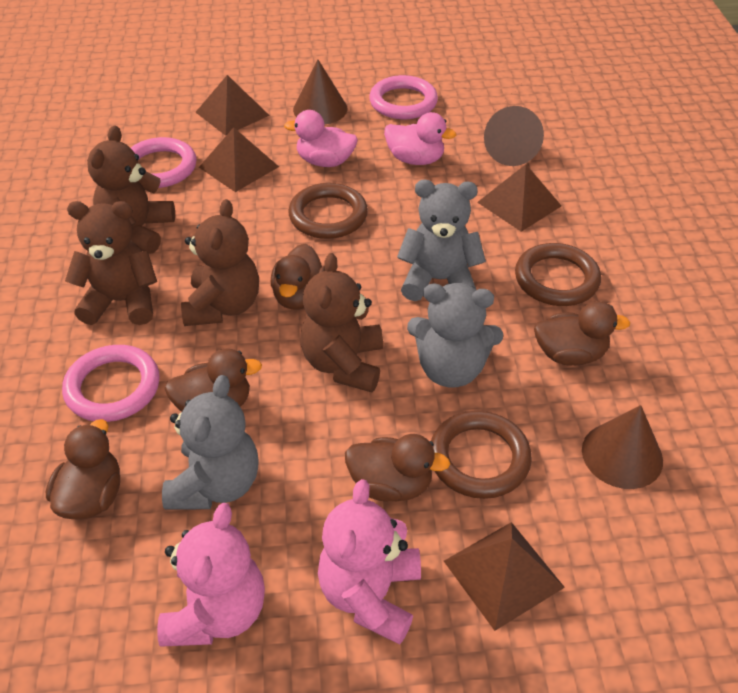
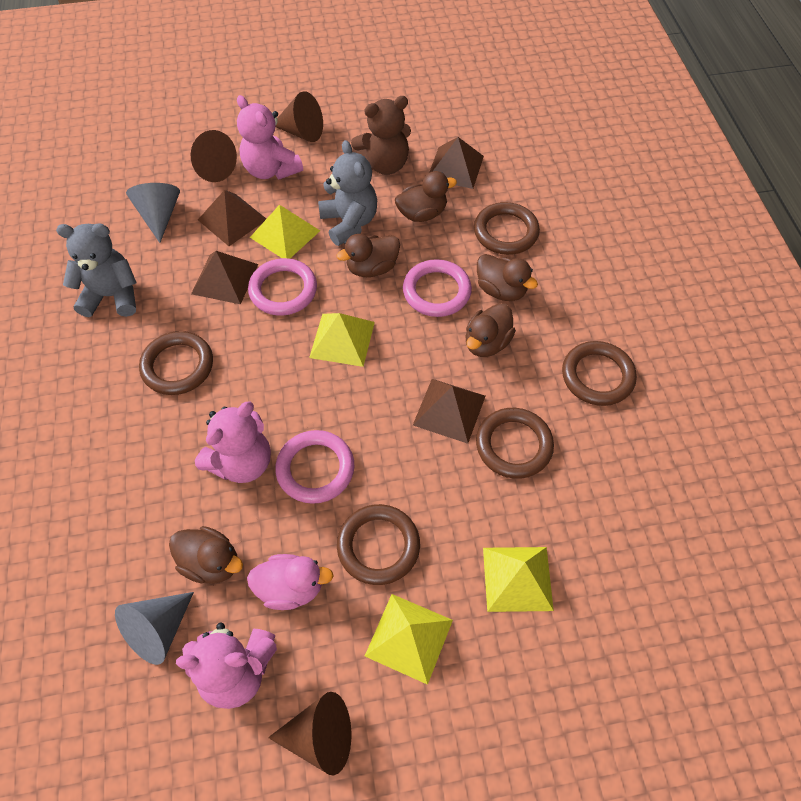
brown ring: 3 -> 5
brown teddy bear: 4 -> 1
grey cone: 0 -> 2
grey teddy bear: 3 -> 2
pink duck: 2 -> 1
pink teddy bear: 2 -> 3
yellow pyramid: 0 -> 4

